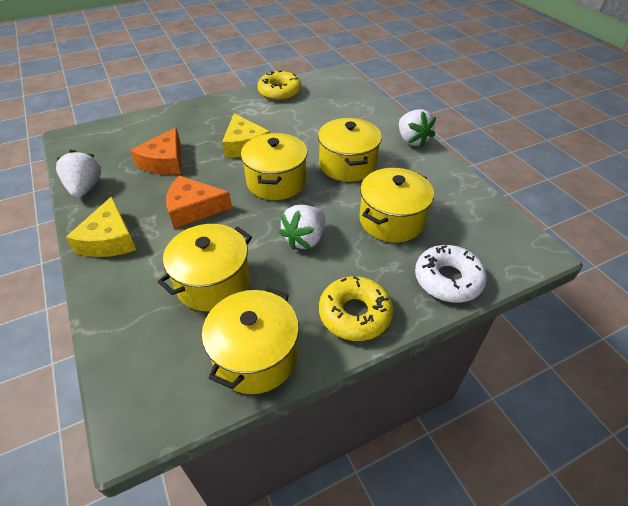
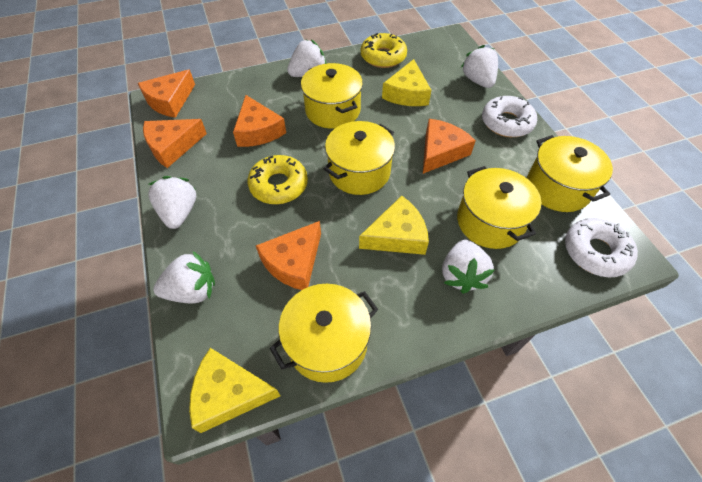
orange cheese: 2 -> 5
white donut: 1 -> 2
white strawberry: 3 -> 5
yellow cheese: 2 -> 3

